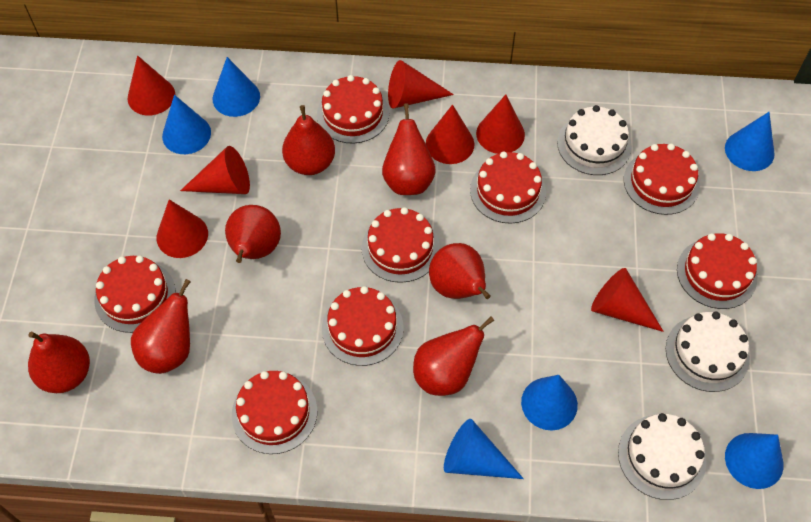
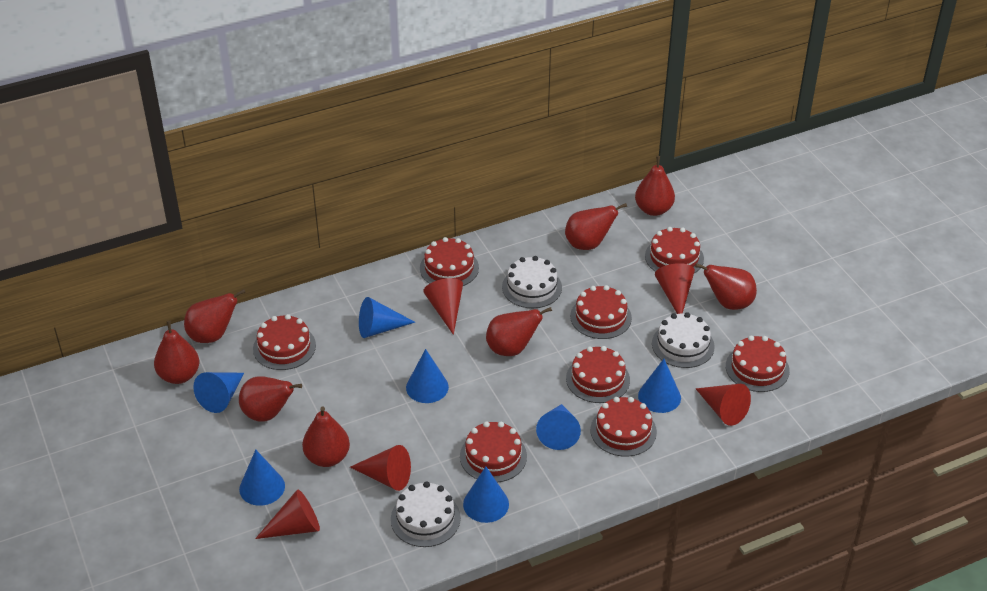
blue cone: 6 -> 7
red cone: 7 -> 5
red pear: 7 -> 8

